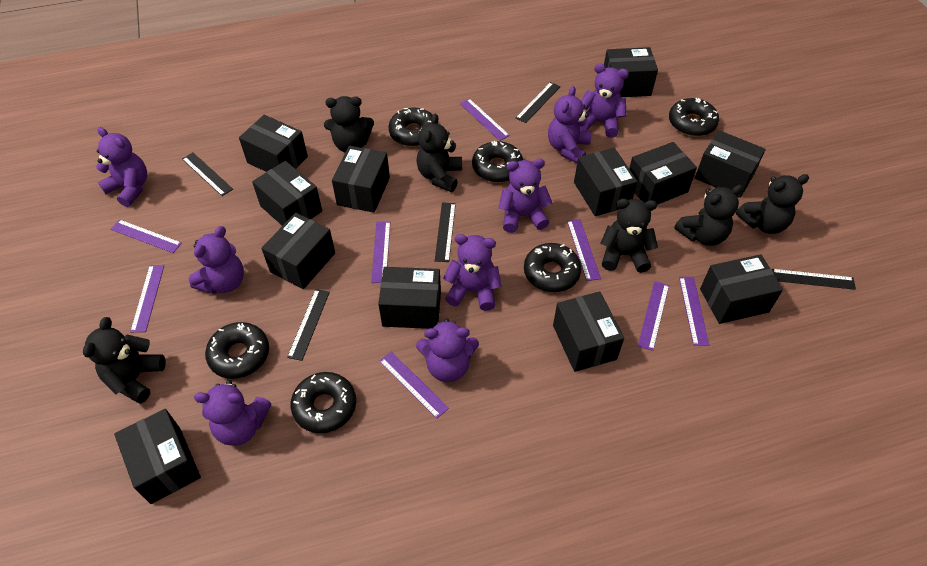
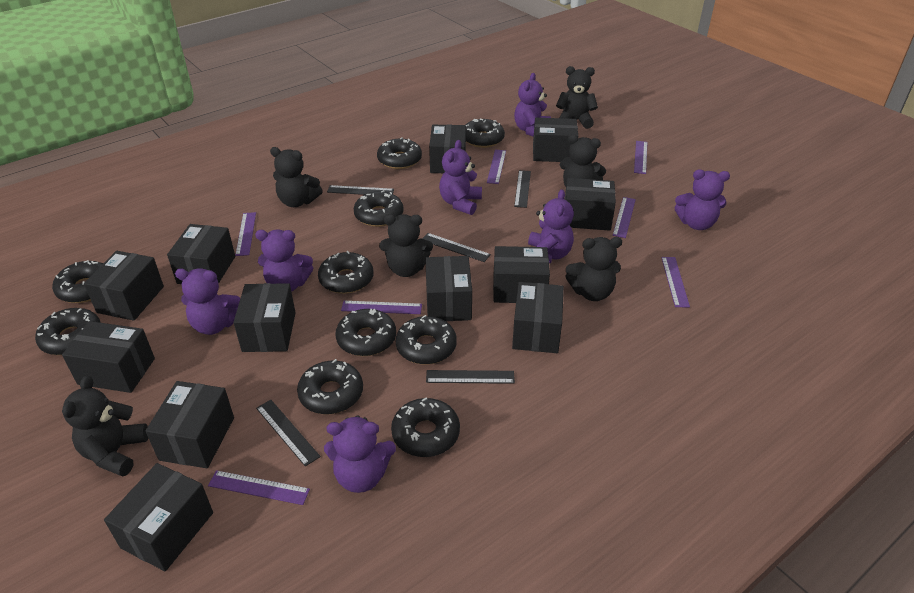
black donut: 6 -> 10
purple ruler: 8 -> 7
purple teddy bear: 8 -> 7

